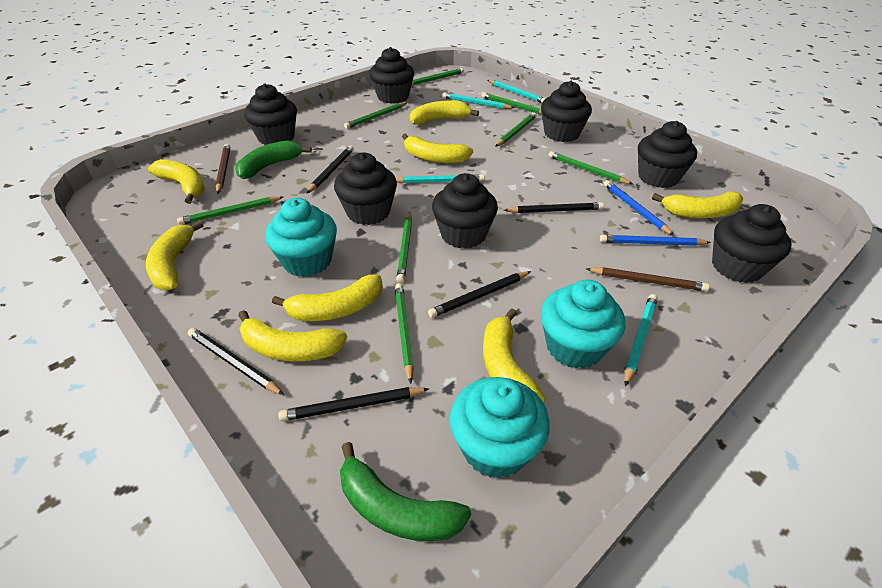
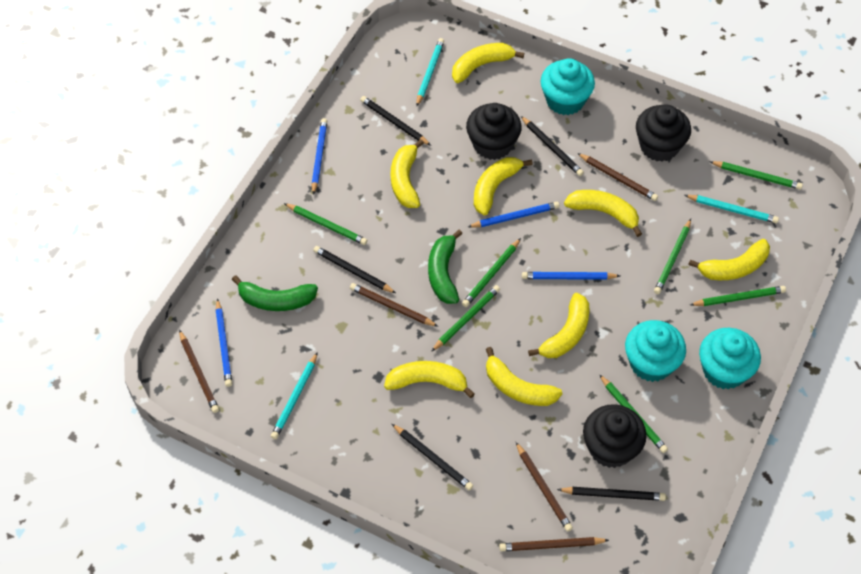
black cupcake: 7 -> 3
blue pencil: 2 -> 4
brown pencil: 2 -> 5
green pencil: 8 -> 7
turquoise pencil: 4 -> 3

